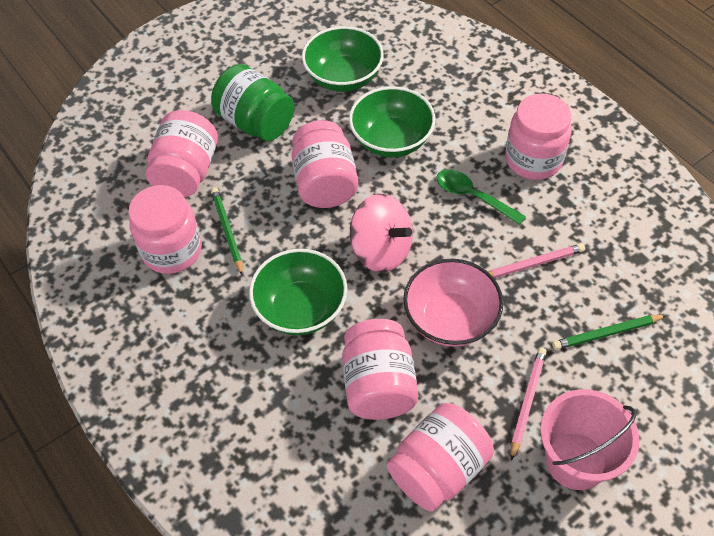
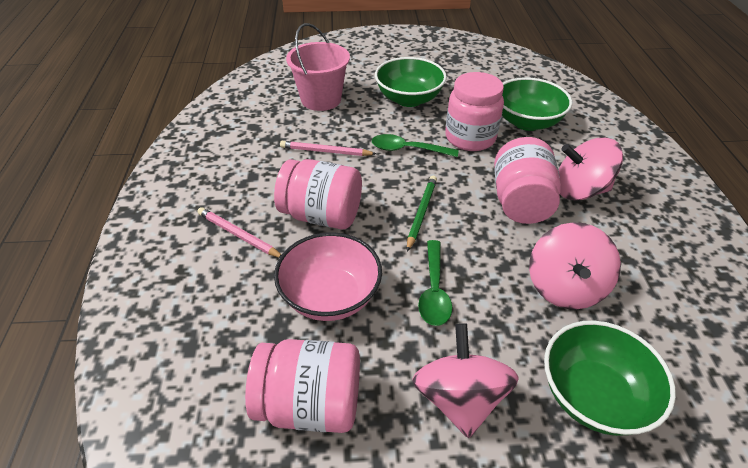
green jar: 1 -> 0
green pencil: 2 -> 1
green spoon: 1 -> 2
pink jar: 6 -> 4
pink spinning top: 1 -> 3

